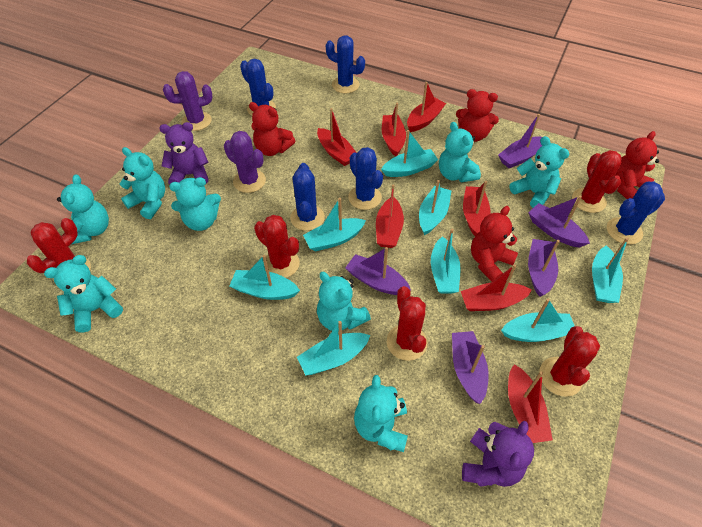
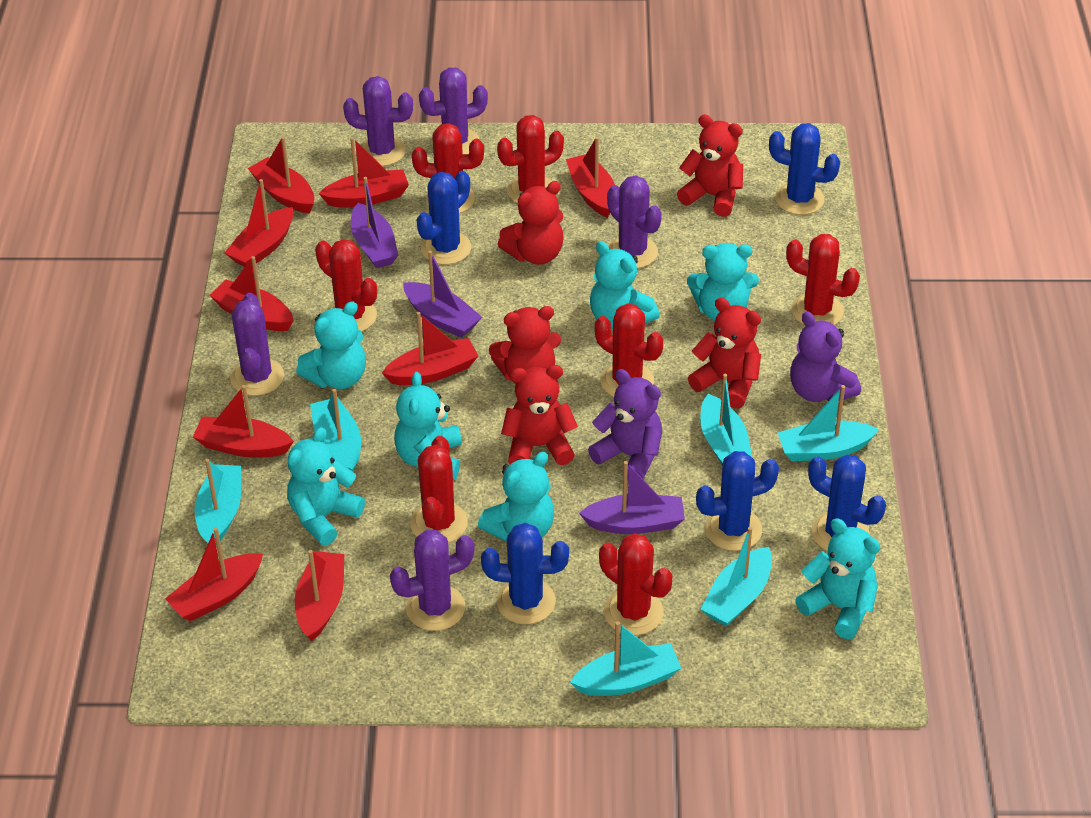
purple boat: 5 -> 3
purple cactus: 2 -> 5
red boat: 7 -> 9
red cactus: 5 -> 7
red teddy bear: 4 -> 5
turquoise boat: 8 -> 6
turquoise teddy bear: 8 -> 7

